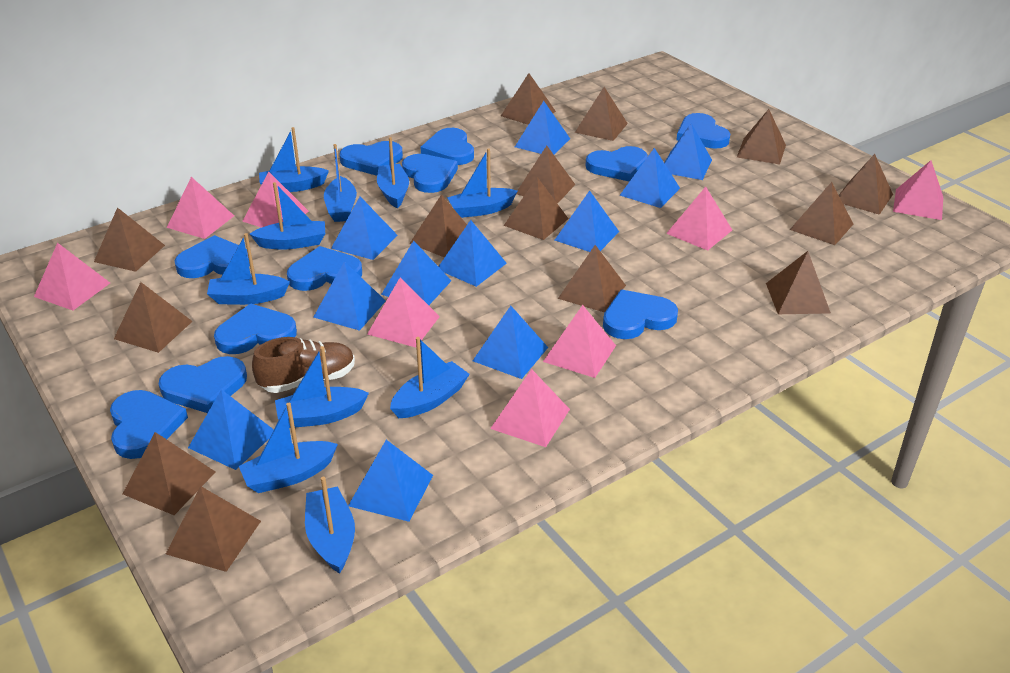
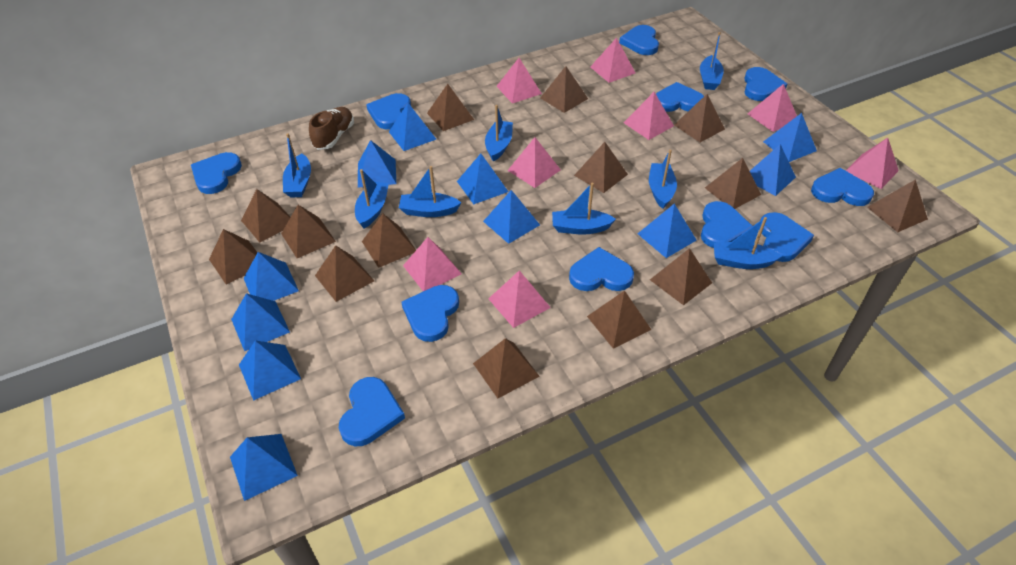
blue boat: 10 -> 8

